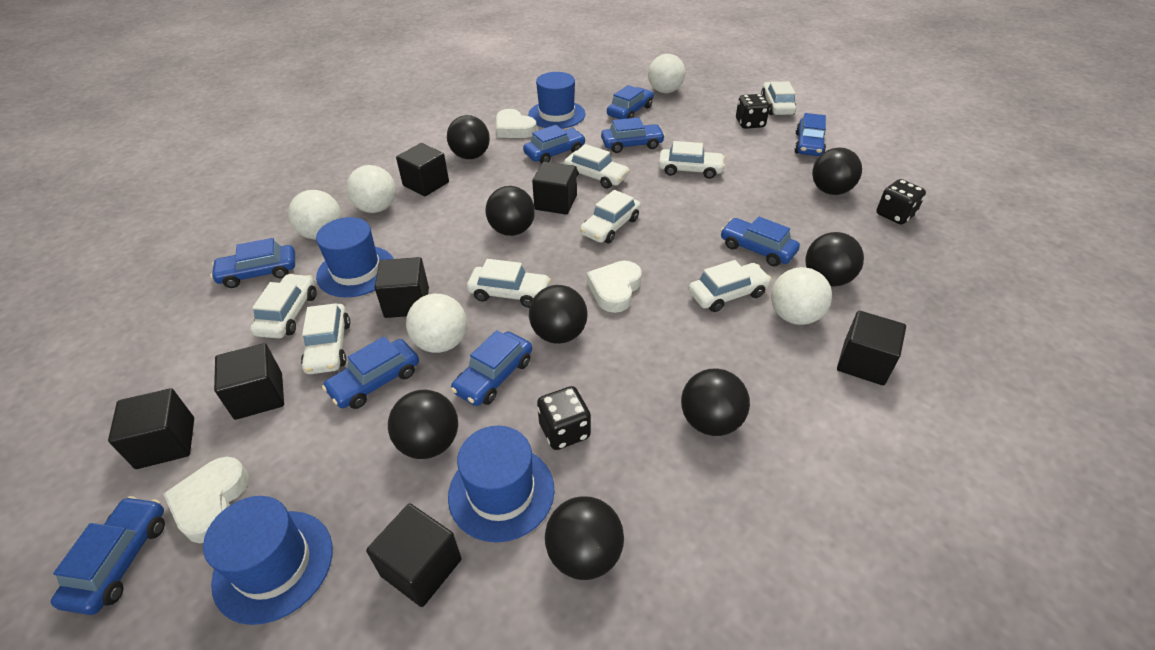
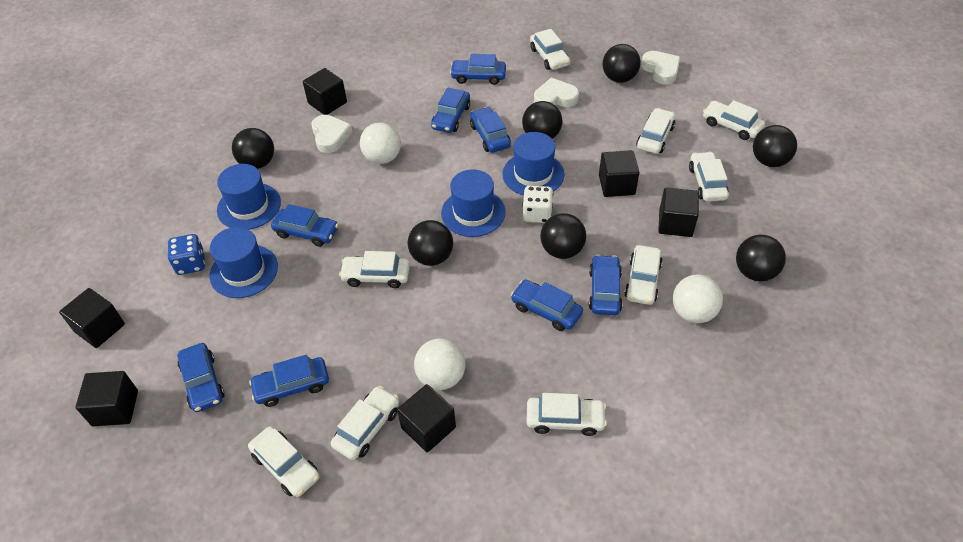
black ball: 8 -> 7
black cube: 7 -> 6
black dice: 3 -> 0
blue car: 9 -> 8
blue dice: 0 -> 1
white ball: 5 -> 3
white car: 8 -> 9
white dice: 0 -> 1

